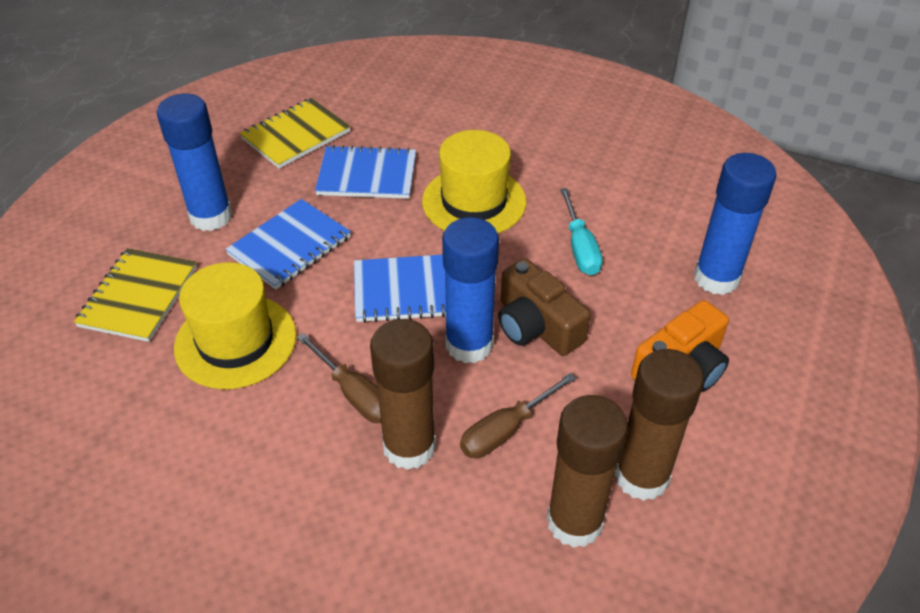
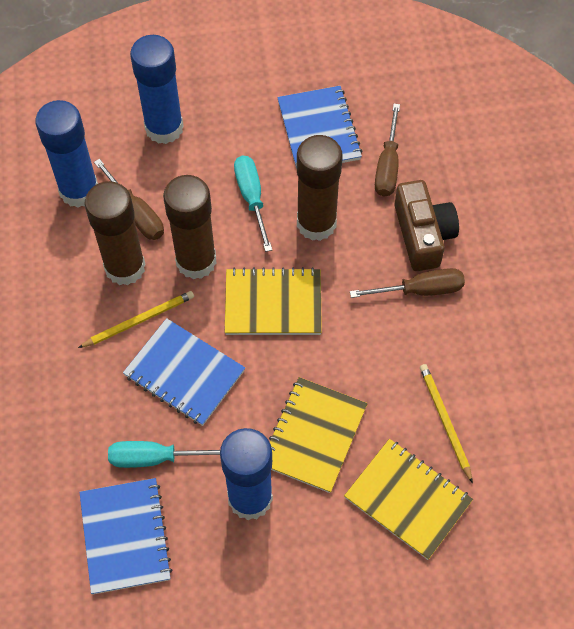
brown screwdriver: 2 -> 3
orange camera: 1 -> 0
turquoise screwdriver: 1 -> 2
yellow hat: 2 -> 0
yellow notebook: 2 -> 3
yellow pencil: 0 -> 2

